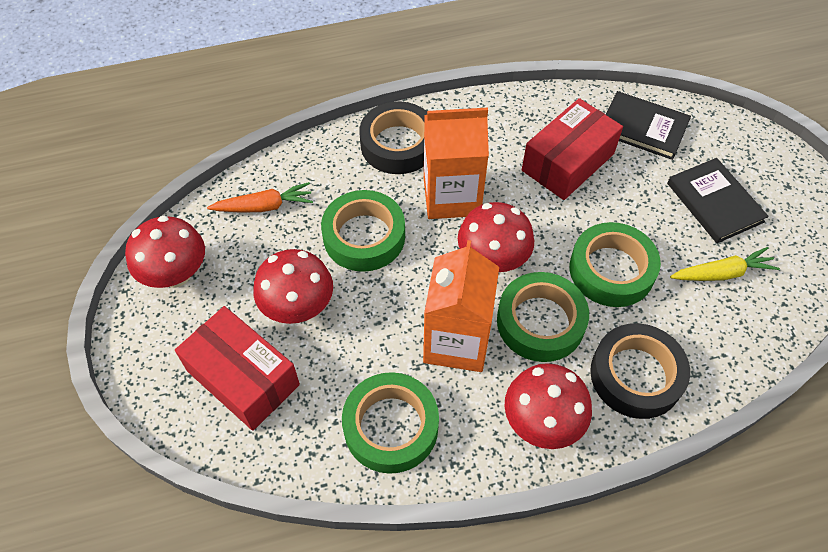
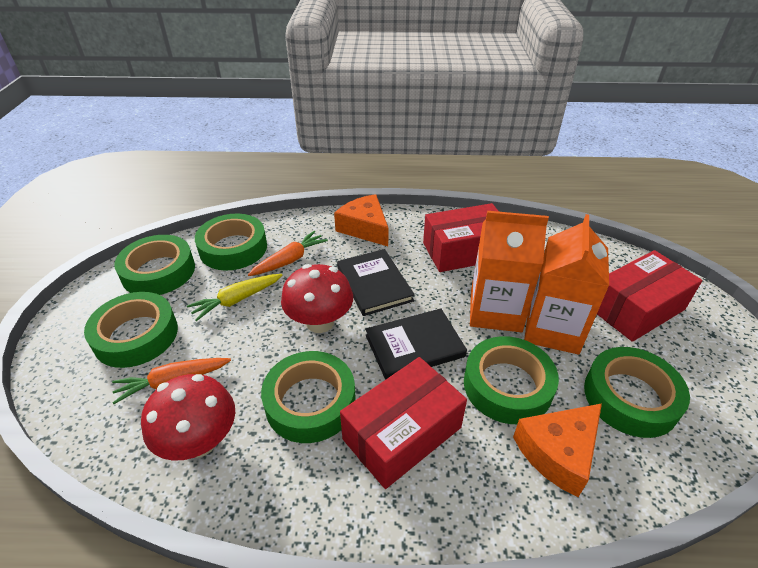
black tape: 2 -> 0
green tape: 4 -> 6
orange carrot: 1 -> 2
orange cheese: 0 -> 2
red box: 2 -> 3
red mushroom: 4 -> 2

